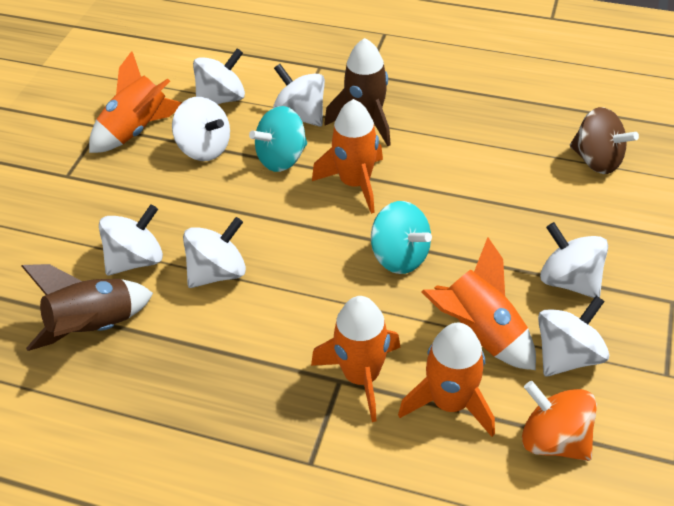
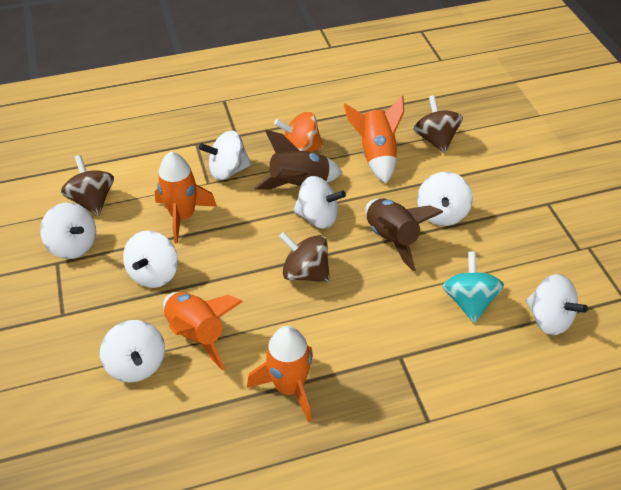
brown spinning top: 1 -> 3
orange rocket: 5 -> 4
turquoise spinning top: 2 -> 1

